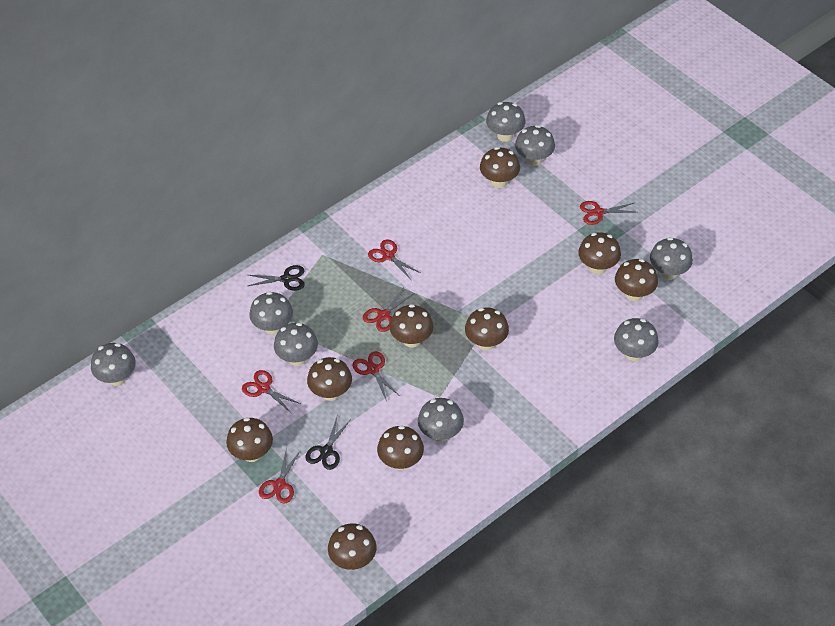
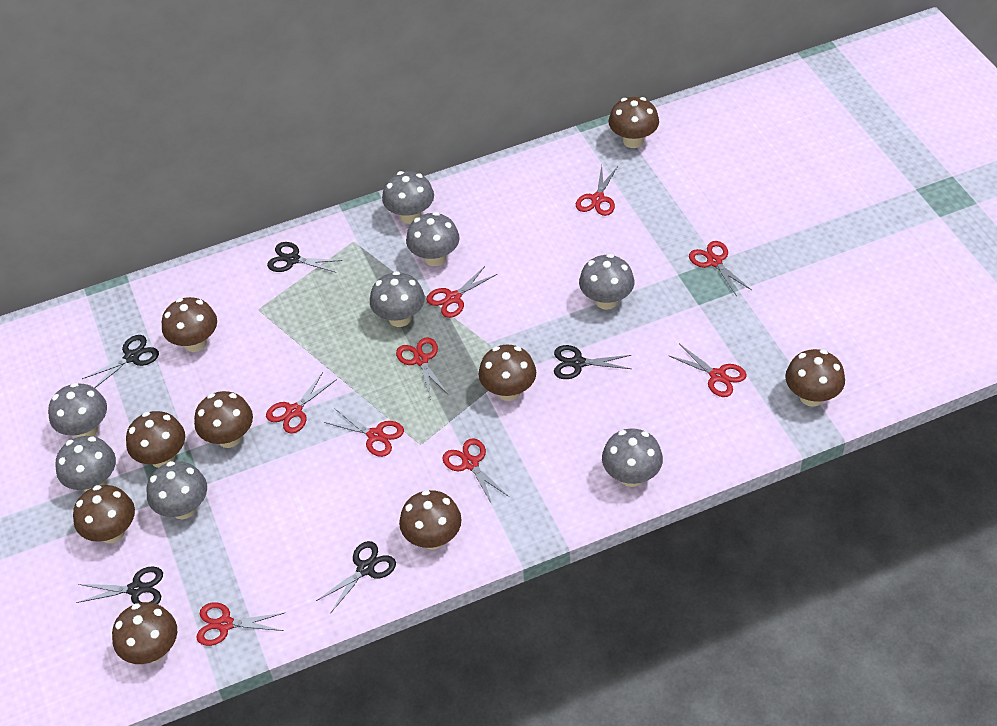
black scissors: 2 -> 5
red scissors: 6 -> 9

